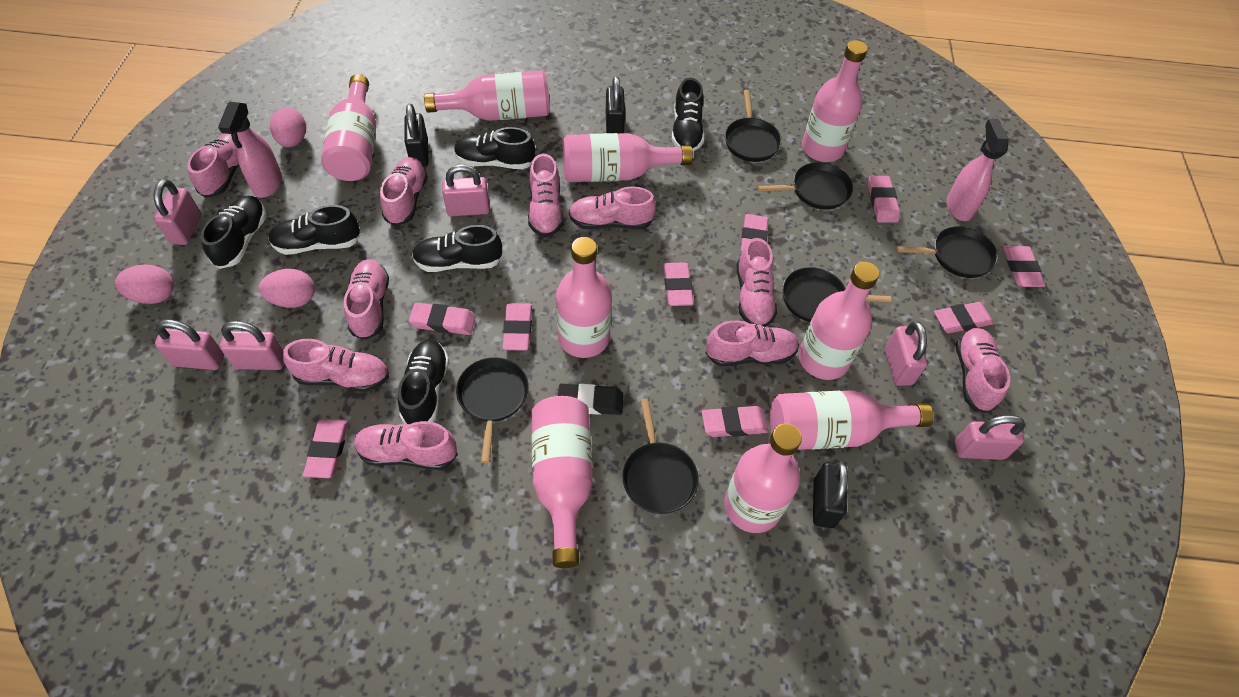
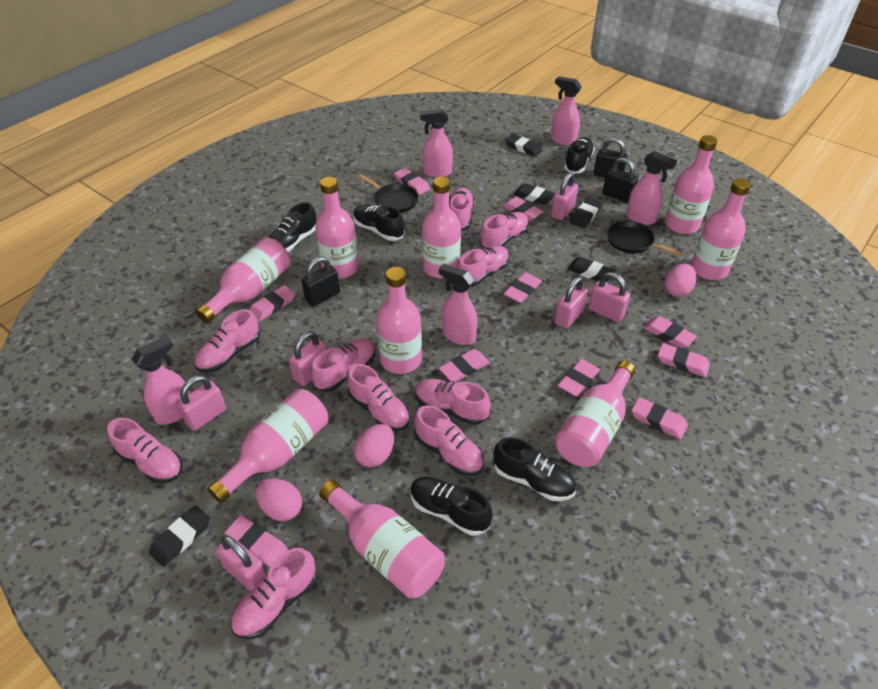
black eraser: 1 -> 5
black pan: 6 -> 2
black shoe: 6 -> 5
pink eraser: 9 -> 10
pink spray bottle: 2 -> 5

